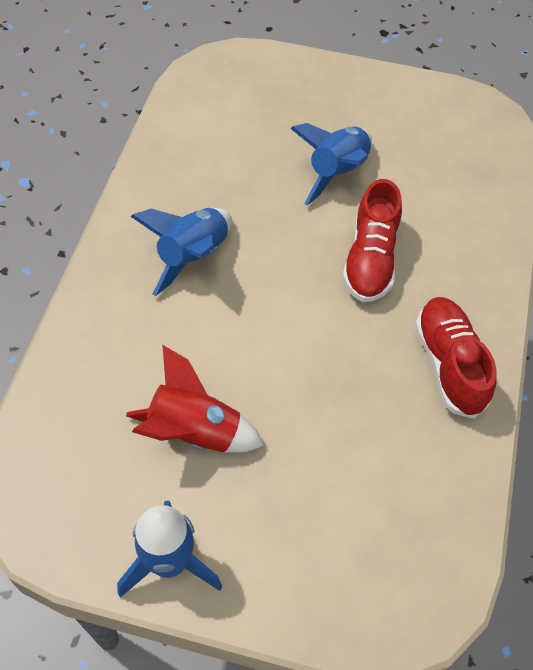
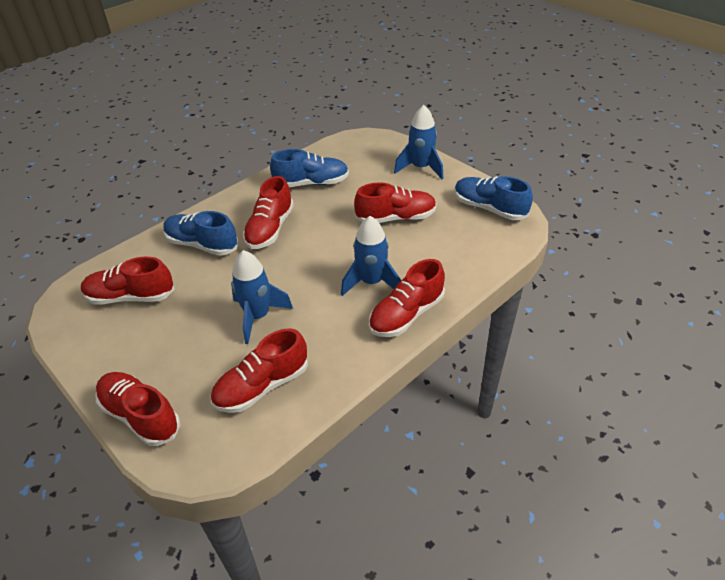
blue shoe: 0 -> 3
red rocket: 1 -> 0
red shoe: 2 -> 6

